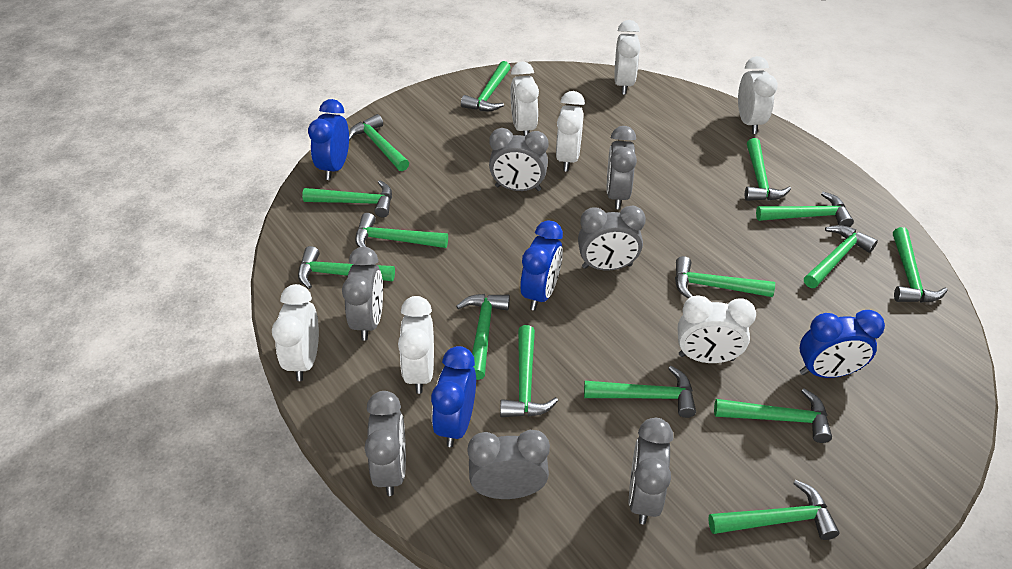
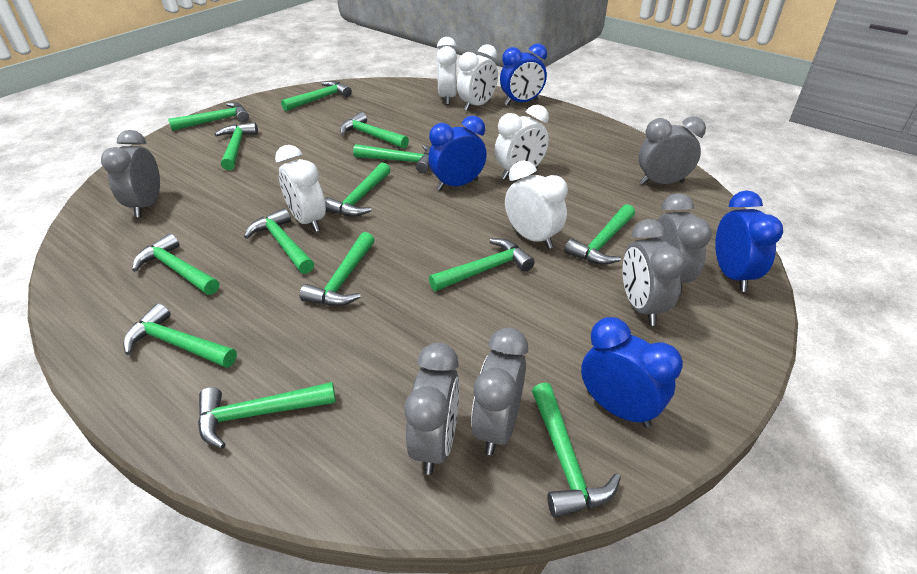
green hammer: 15 -> 14
grey clock: 7 -> 6
white clock: 7 -> 5

